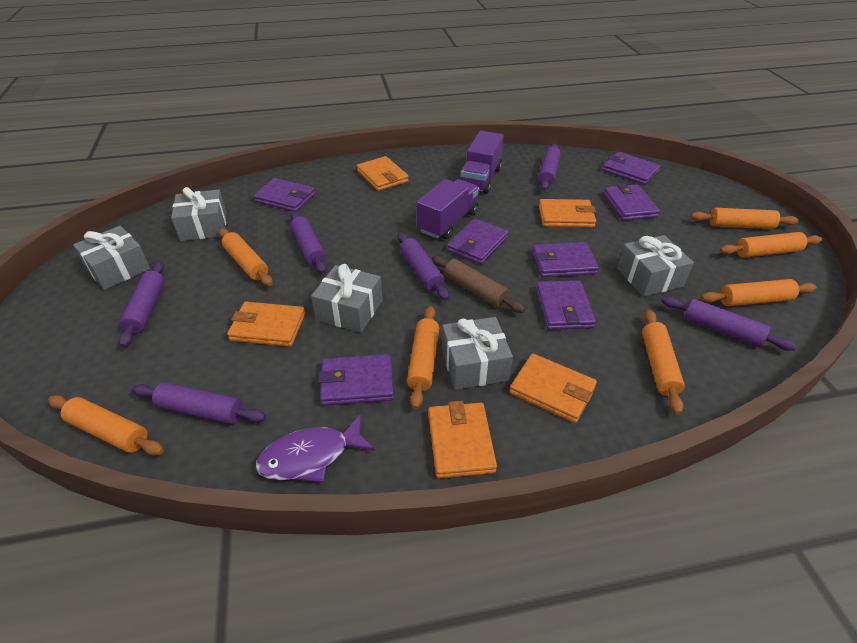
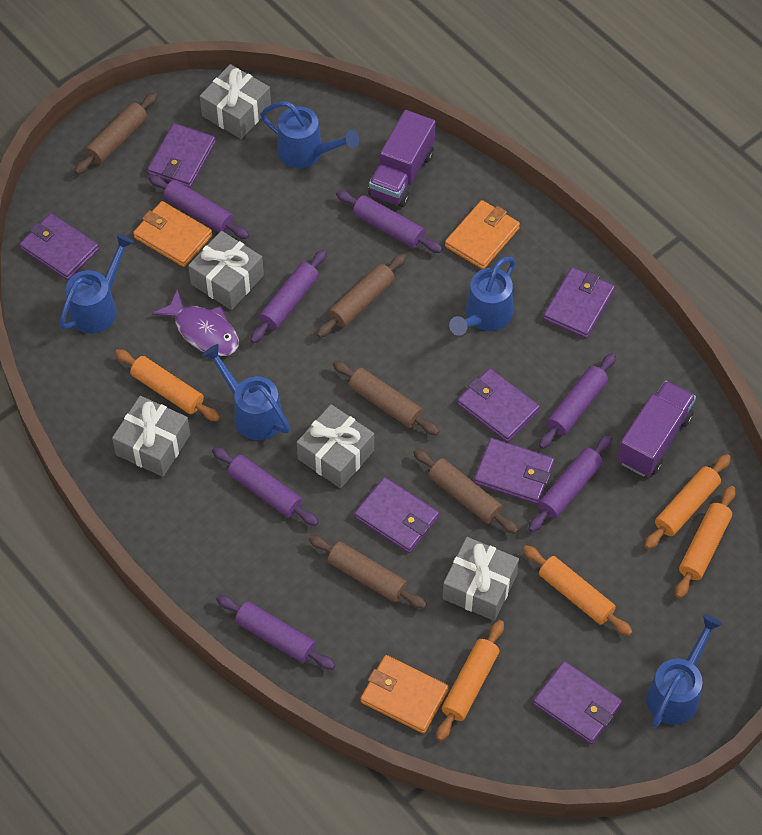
blue watering can: 0 -> 5
brown rolling pin: 1 -> 5
orange rolling pin: 7 -> 5
orange wallet: 5 -> 3
purple rolling pin: 6 -> 7

